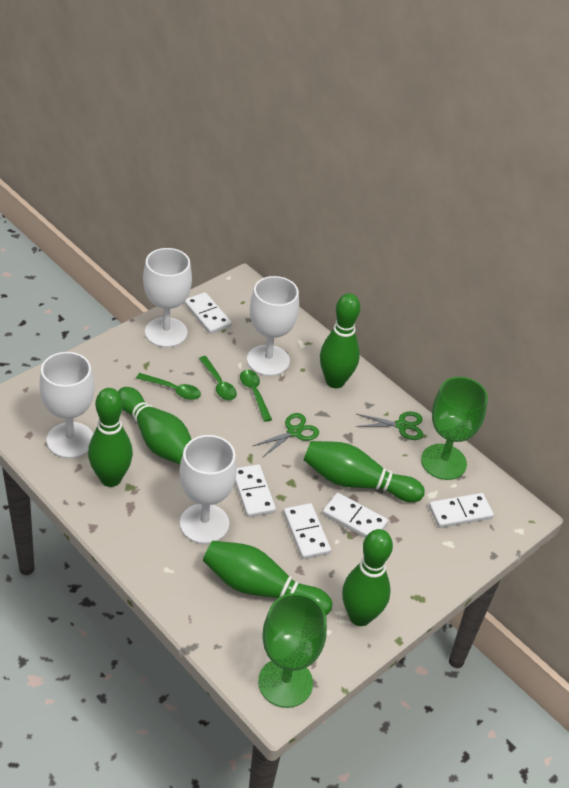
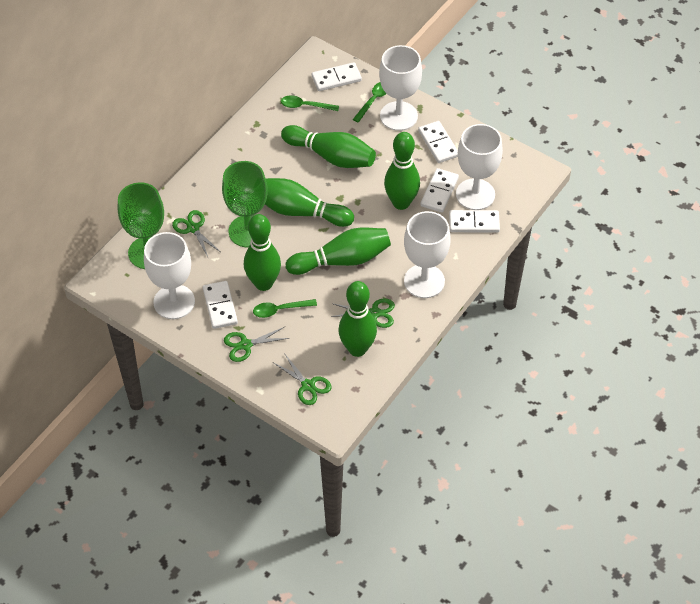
green scissors: 2 -> 4

